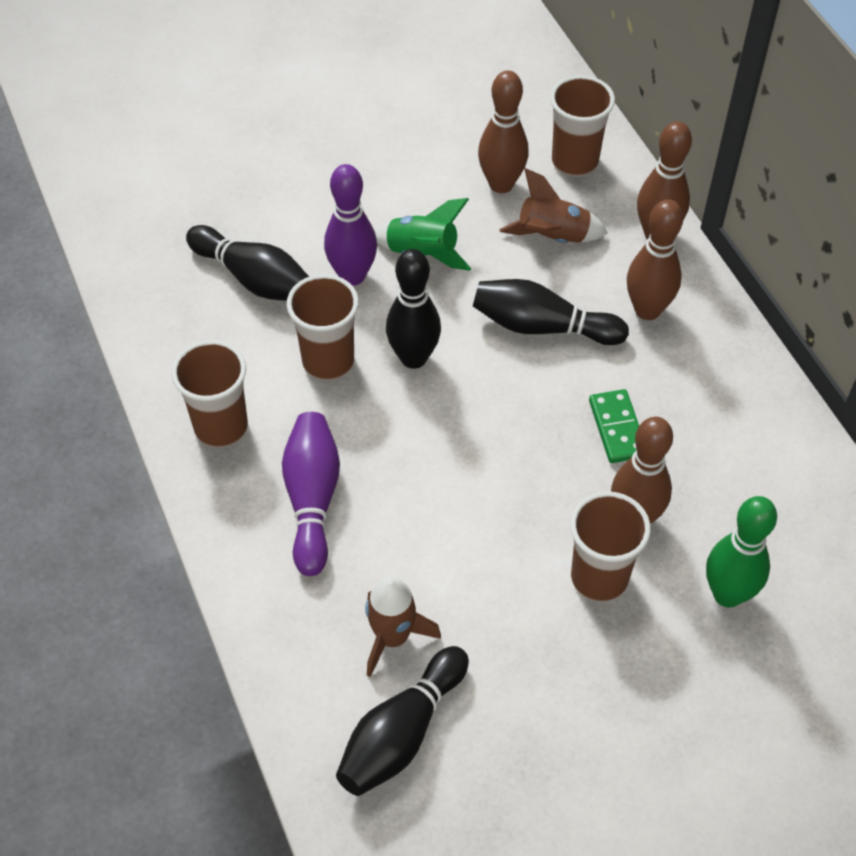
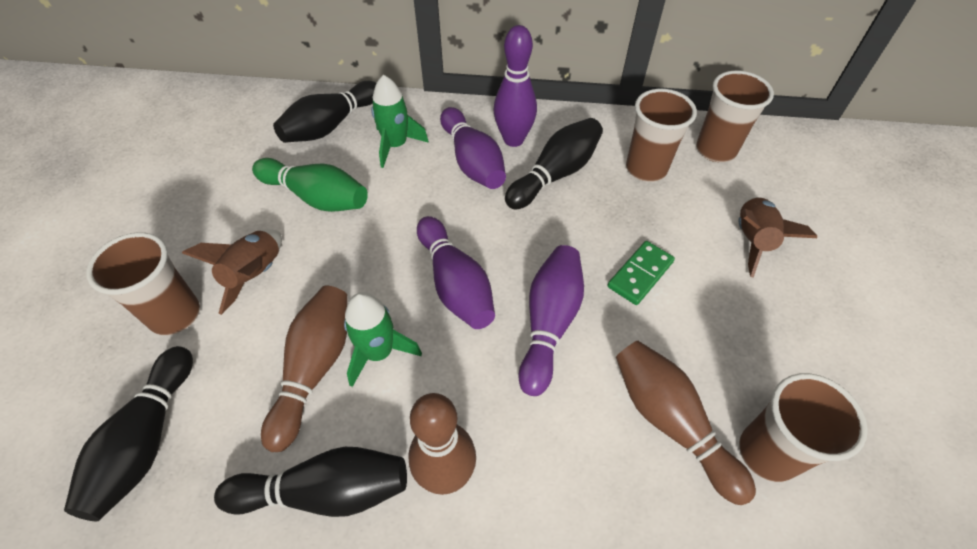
brown bowling pin: 4 -> 3
green rocket: 1 -> 2
purple bowling pin: 2 -> 4

